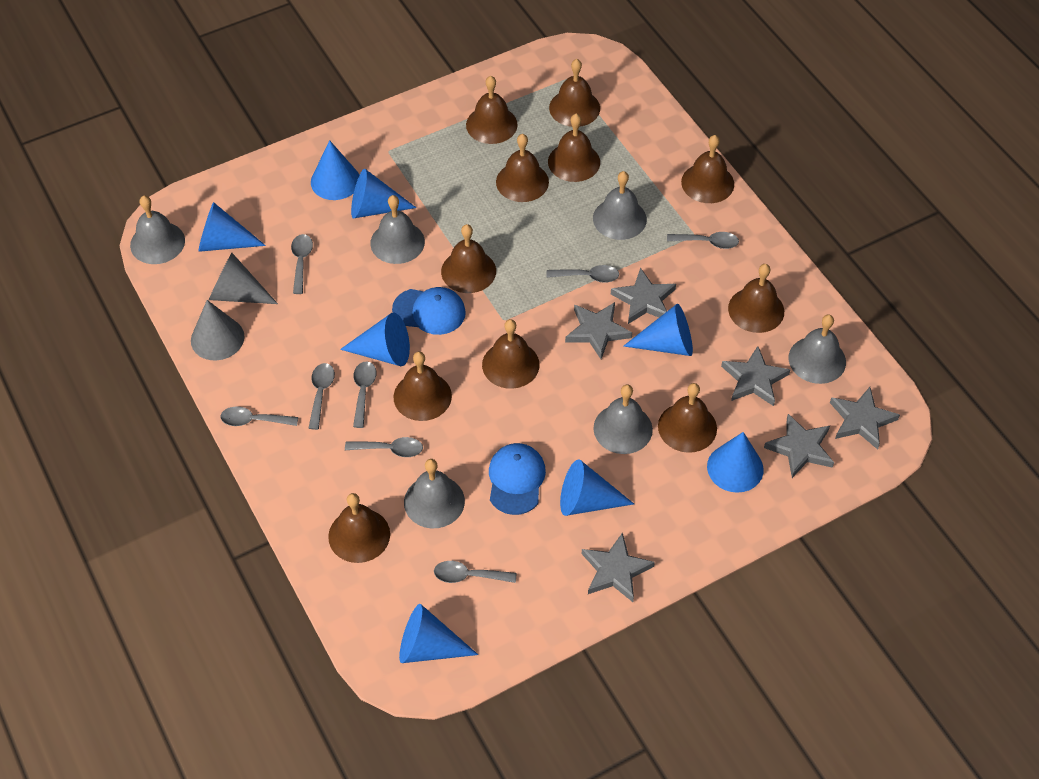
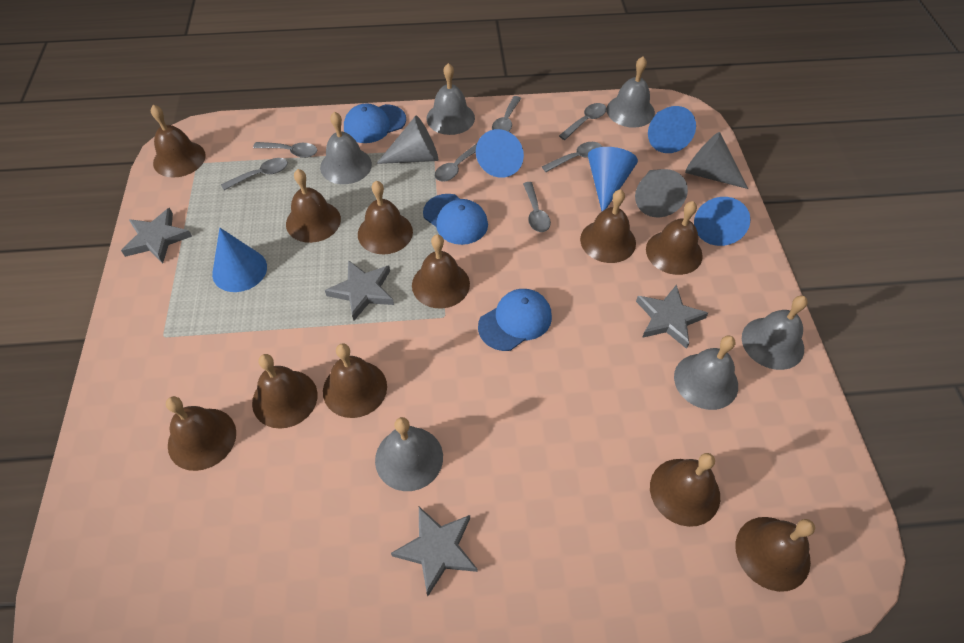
blue cap: 2 -> 3
blue cone: 8 -> 5
grey cone: 2 -> 3
grey spoon: 8 -> 7
grey star: 6 -> 4

